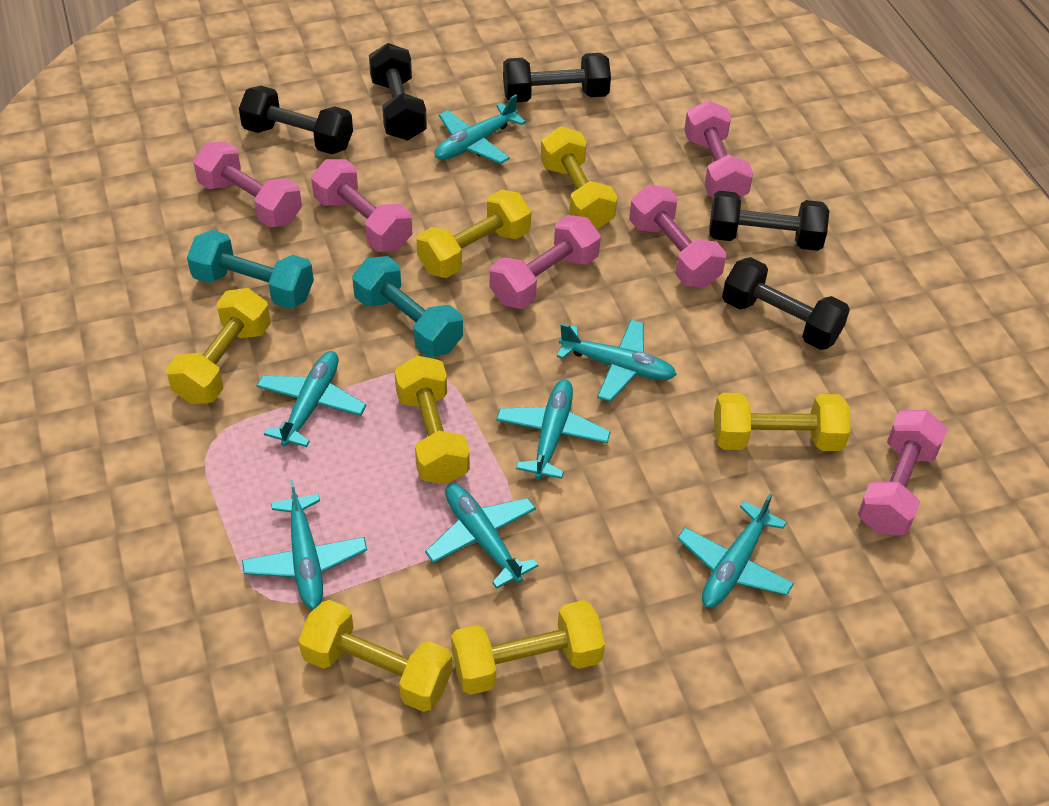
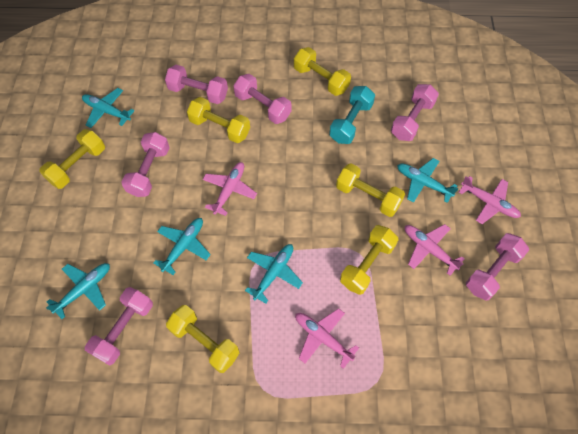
black dumbbell: 5 -> 0
pink plane: 0 -> 4
turquoise dumbbell: 2 -> 1
turquoise plane: 7 -> 5
yellow dumbbell: 7 -> 6

